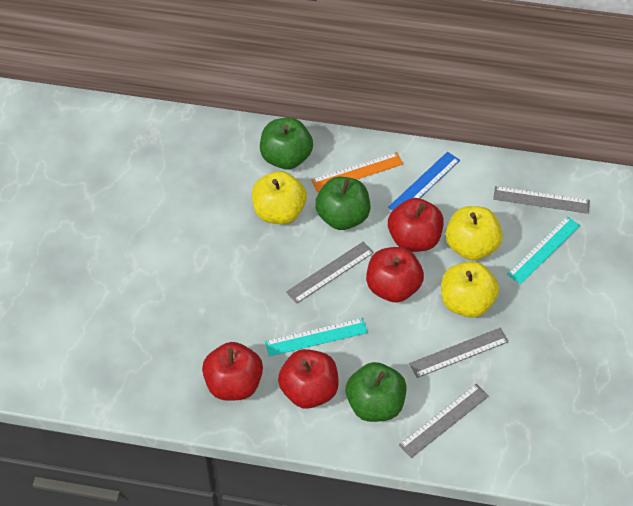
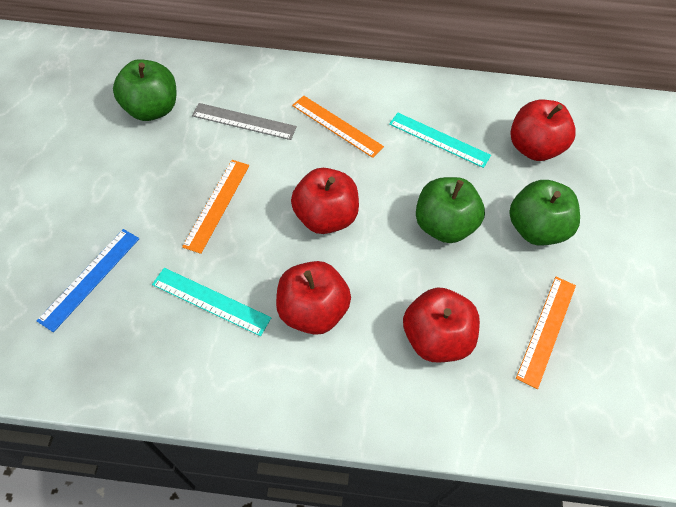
grey ruler: 4 -> 1
orange ruler: 1 -> 3
yellow apple: 3 -> 0

